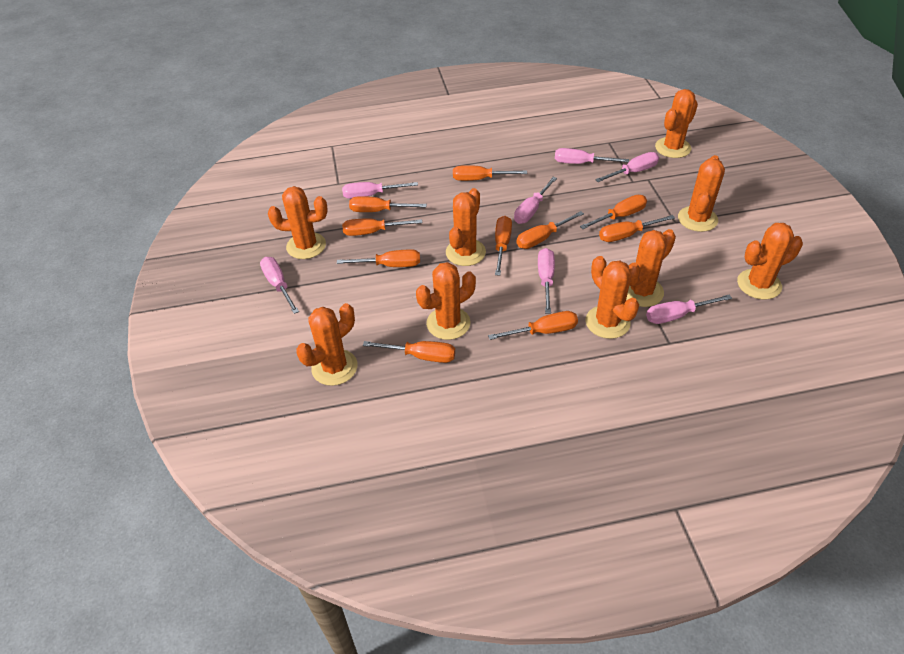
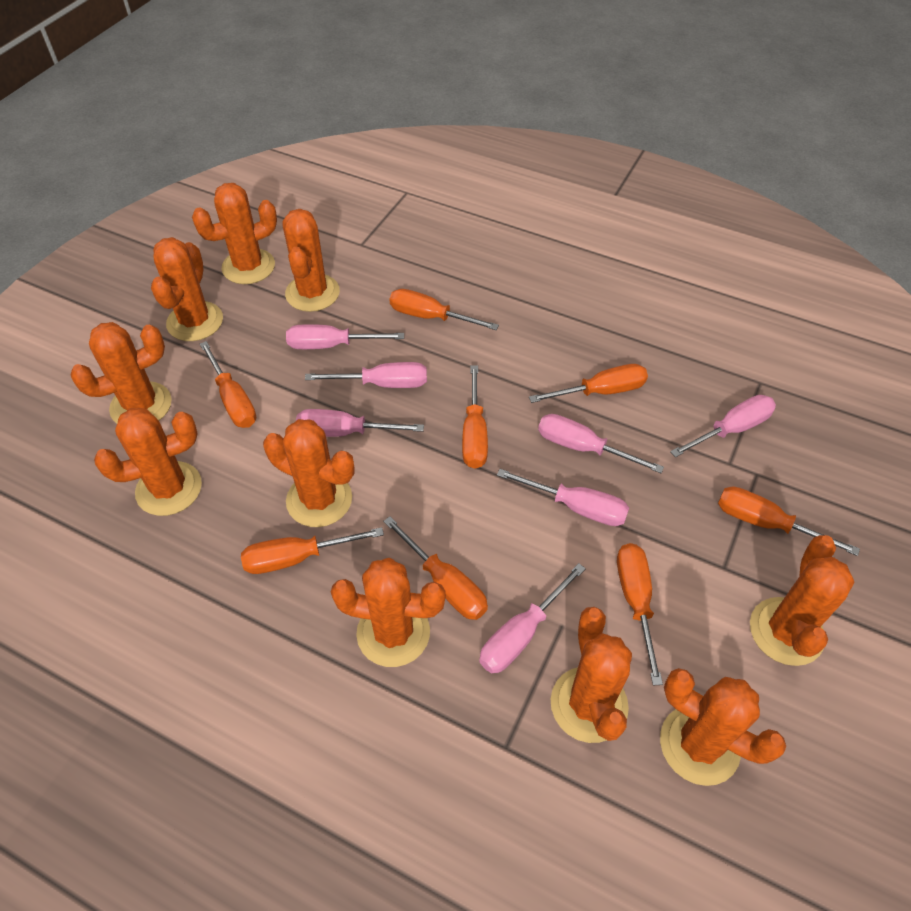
orange cactus: 9 -> 10
orange screwdriver: 10 -> 8

